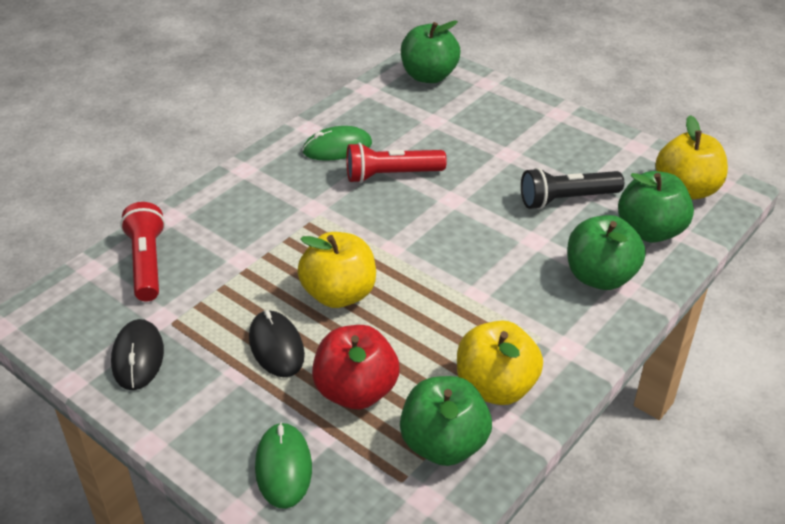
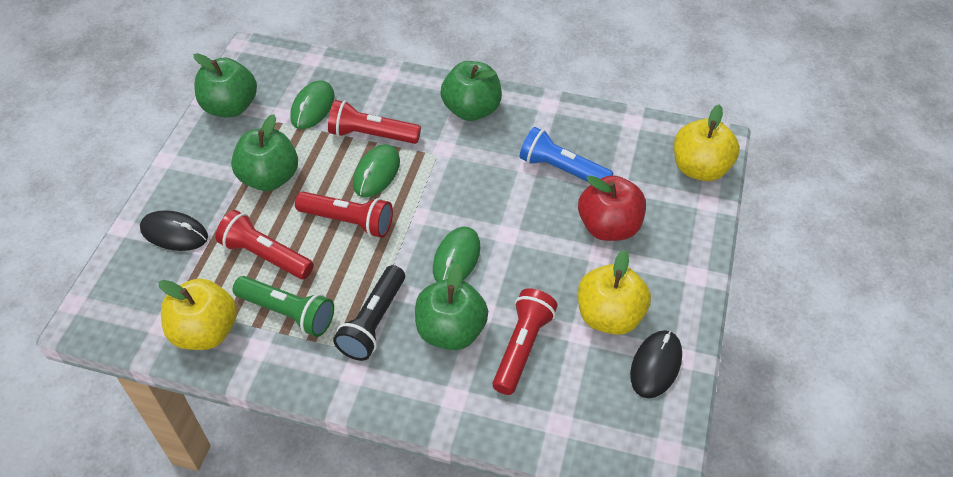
blue flashlight: 0 -> 1
green flashlight: 0 -> 1
green mouse: 2 -> 3
red flashlight: 2 -> 4

